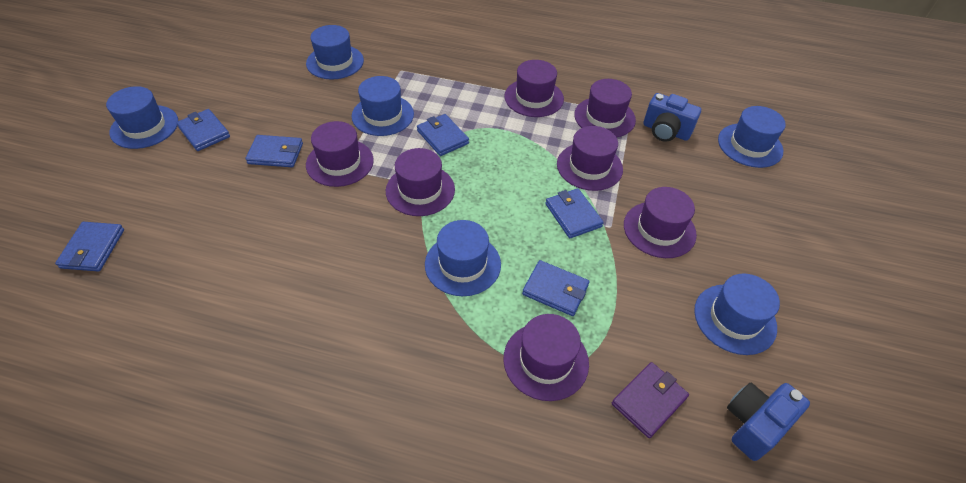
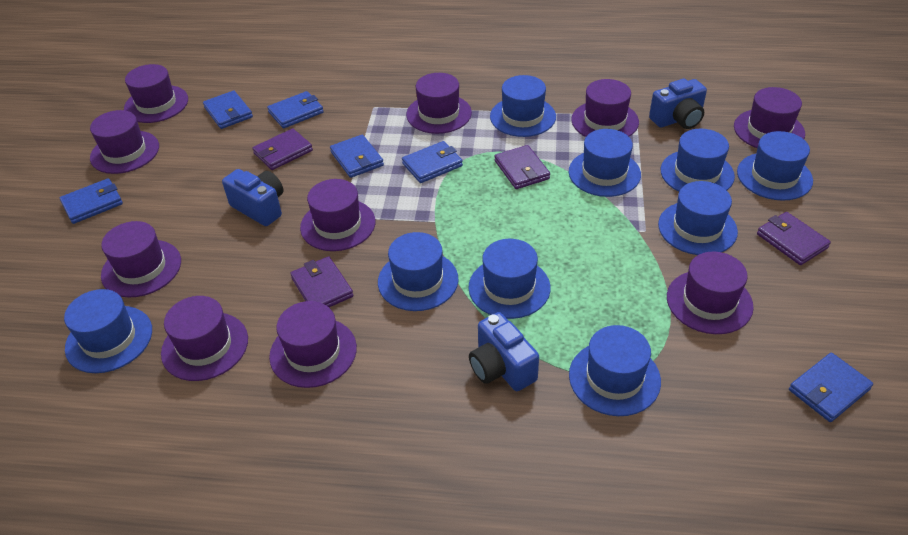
blue camera: 2 -> 3
blue hat: 6 -> 9
purple hat: 7 -> 10
purple wallet: 1 -> 4

